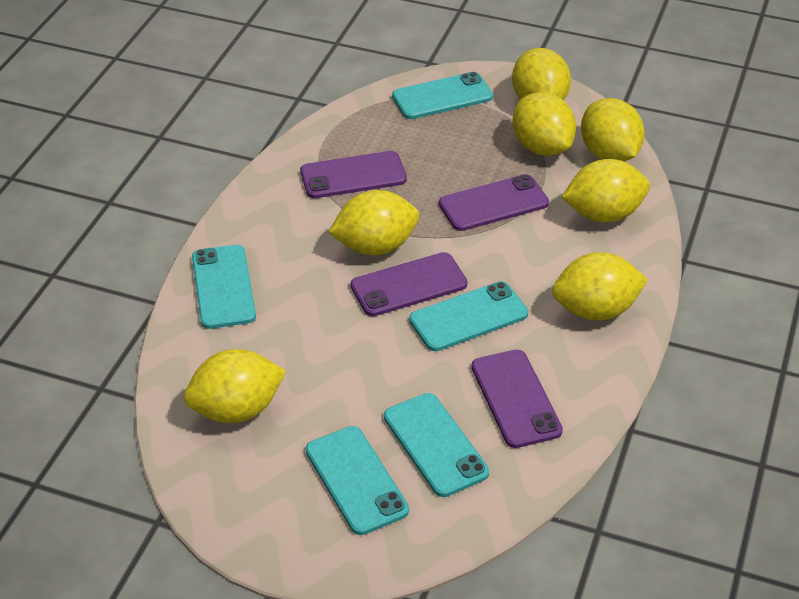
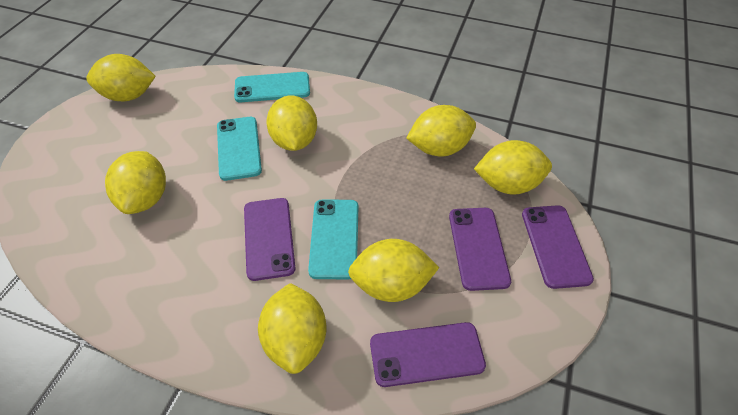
turquoise phone: 5 -> 3

